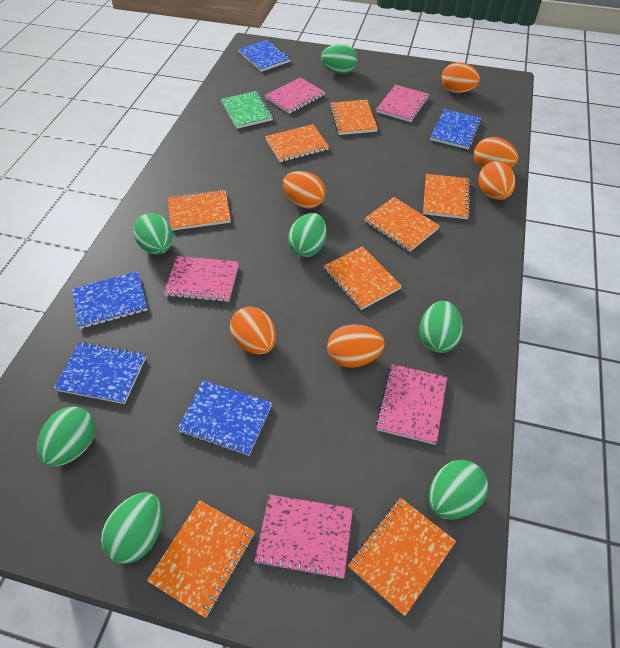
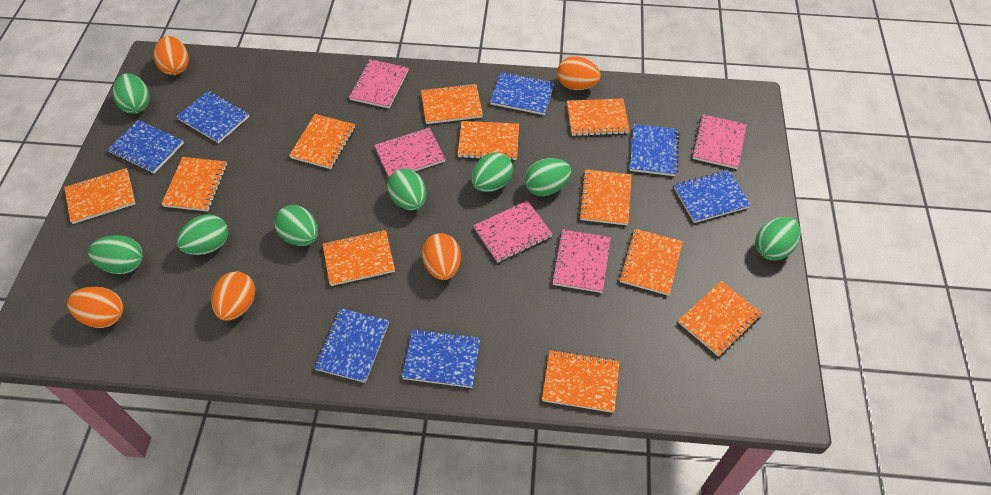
blue notebook: 5 -> 7
green egg: 7 -> 8
green notebook: 1 -> 0
orange egg: 6 -> 5
orange notebook: 8 -> 11

